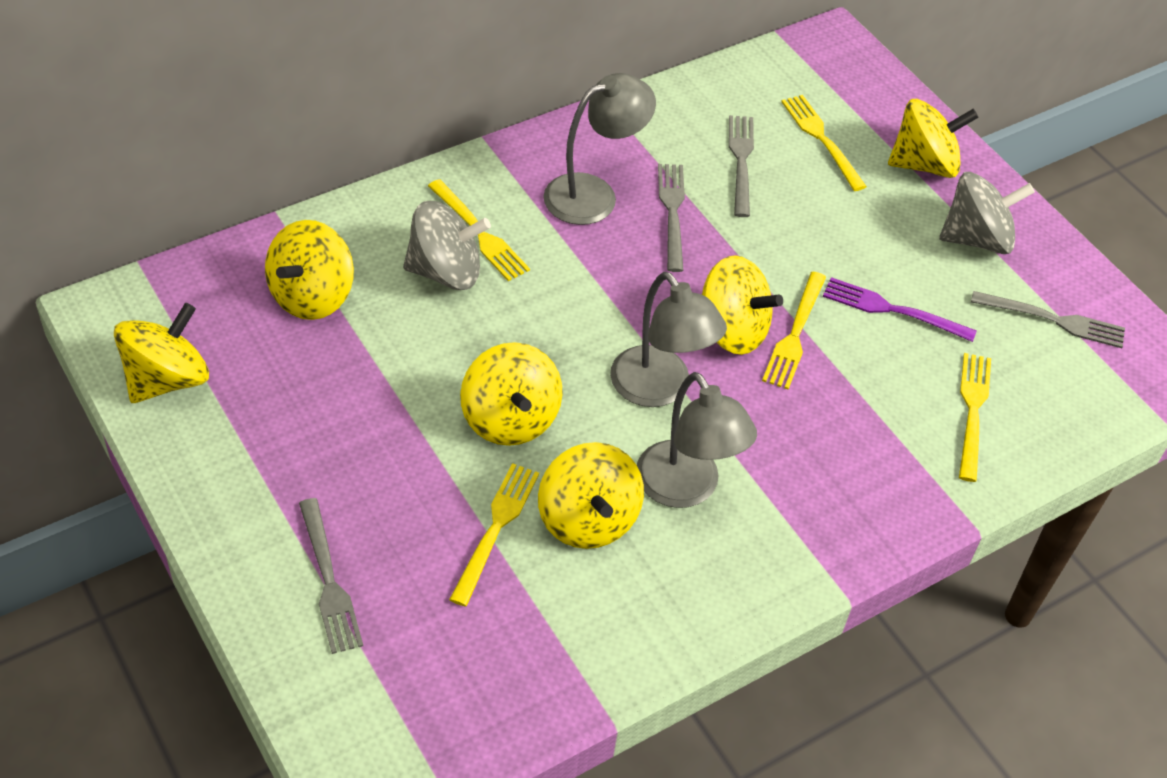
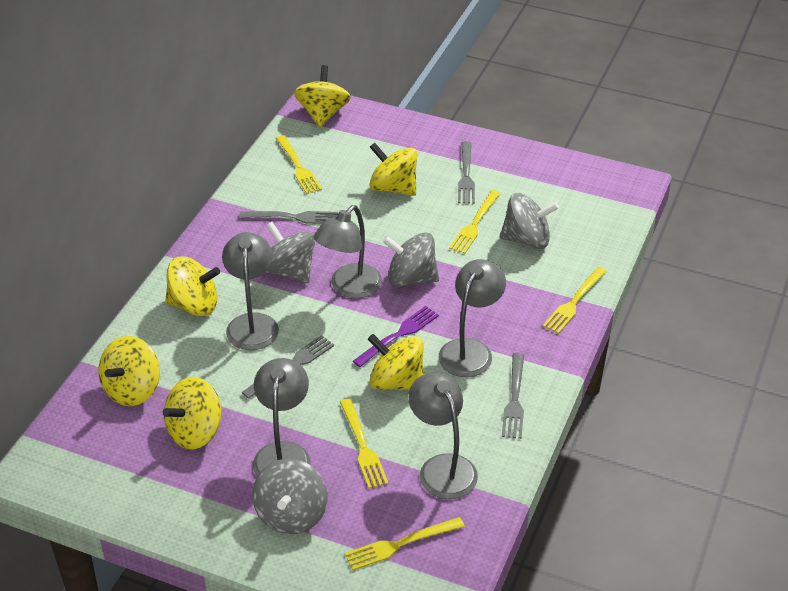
grey lamp: 3 -> 5
grey spinning top: 2 -> 4

